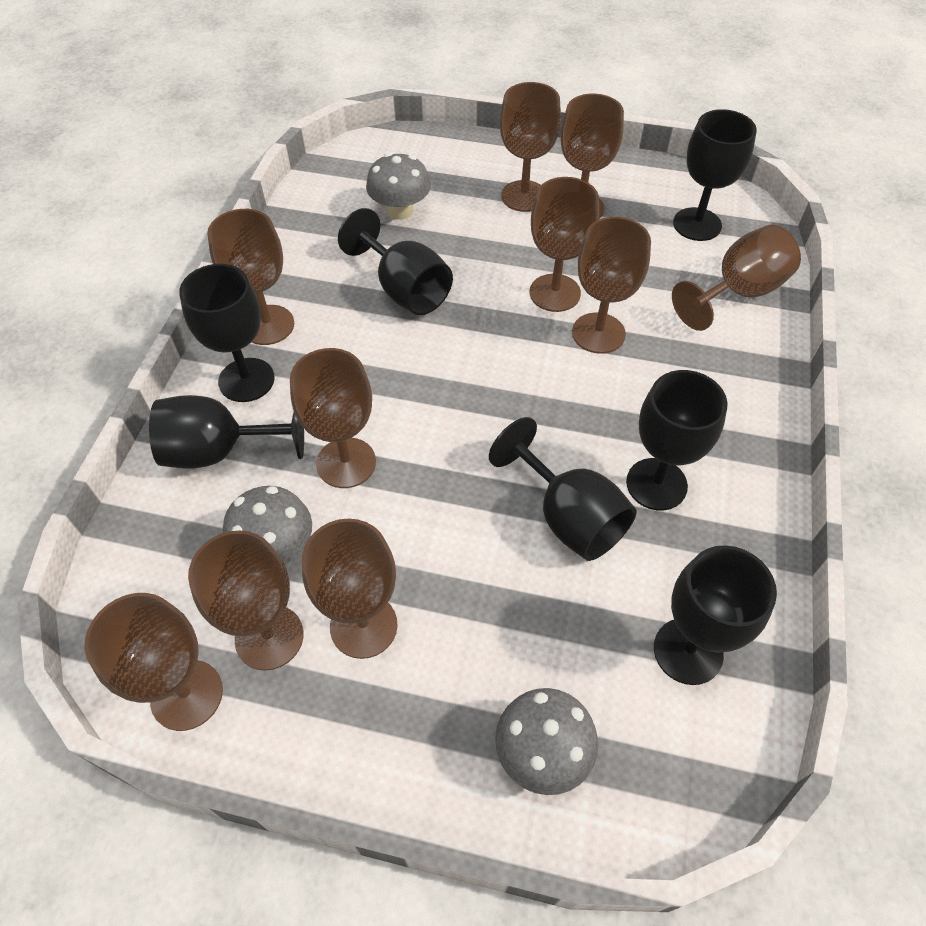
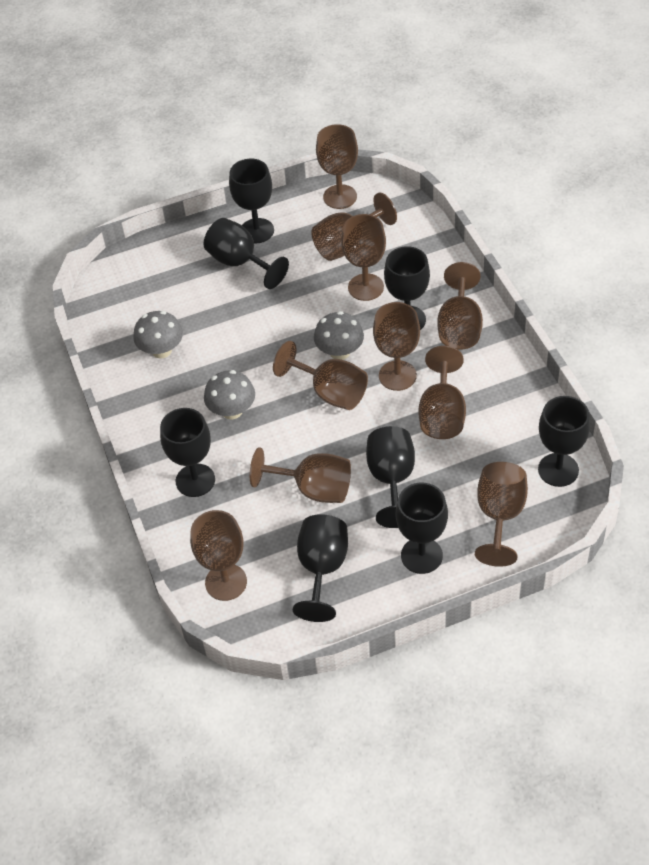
black goblet: 7 -> 8

